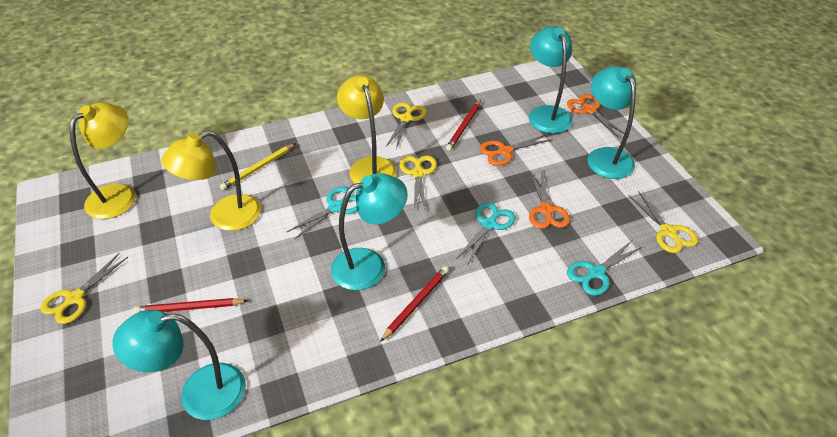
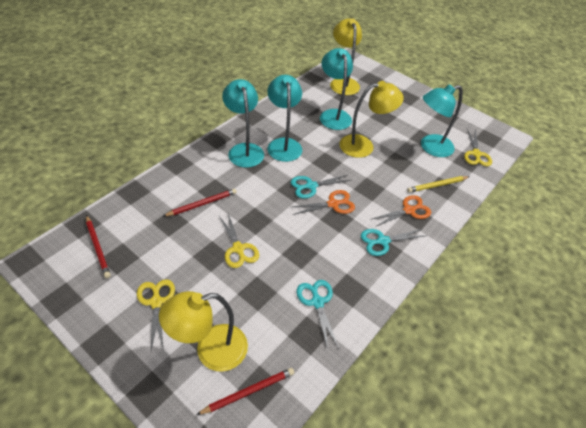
orange scissors: 3 -> 2
yellow scissors: 4 -> 3

